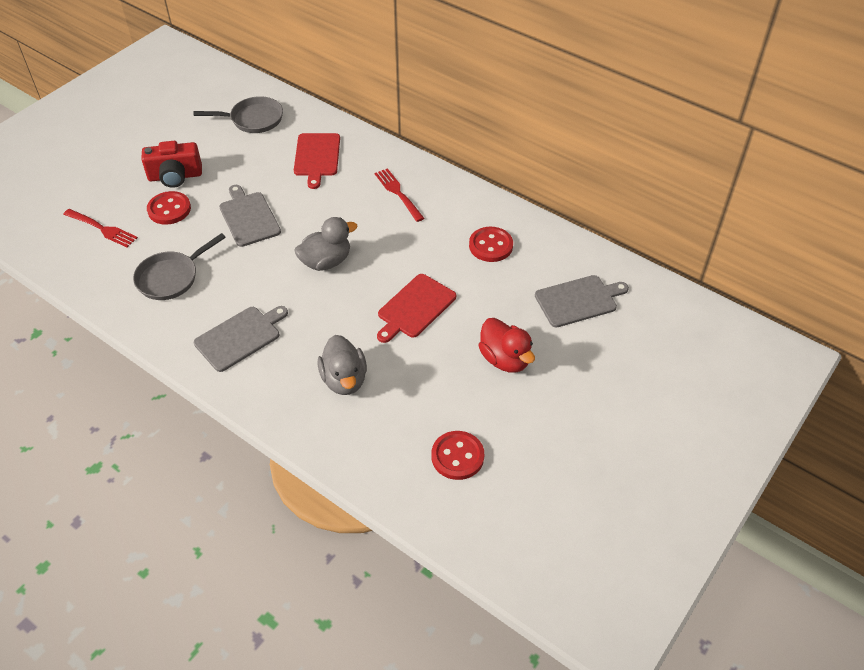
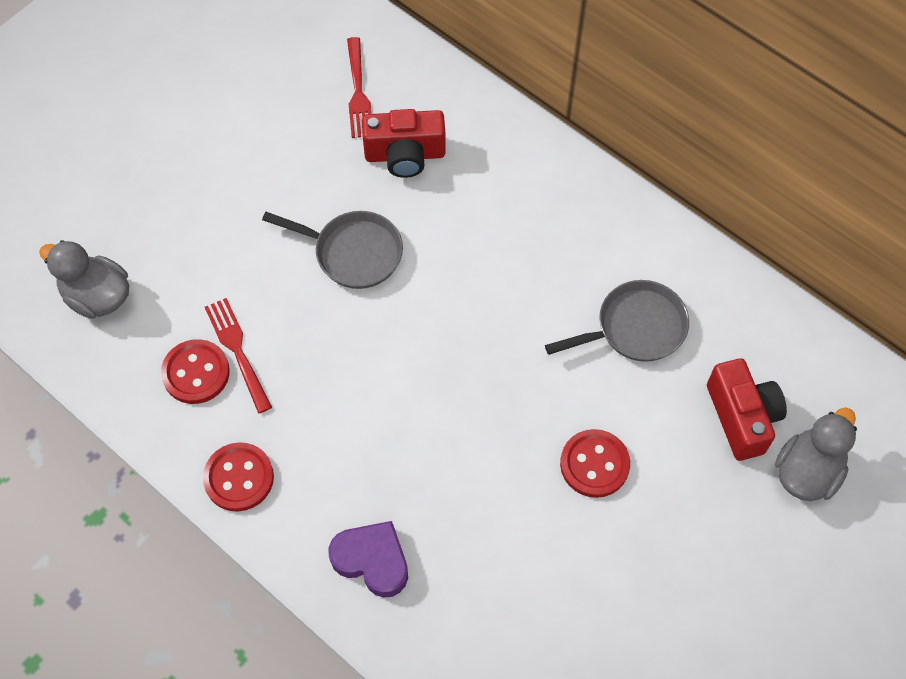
grey cutting board: 3 -> 0
purple heart: 0 -> 1
red camera: 1 -> 2
red cutting board: 2 -> 0
red duck: 1 -> 0

